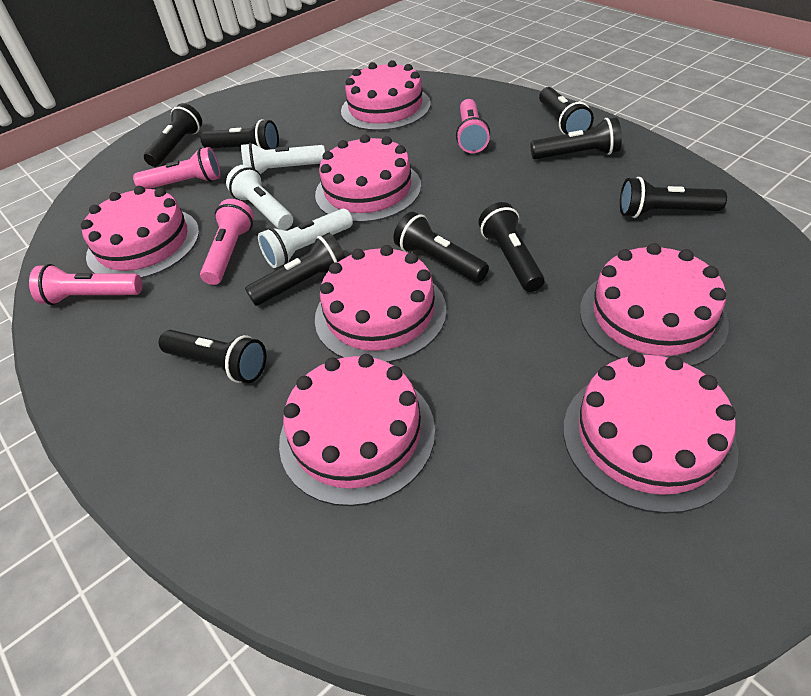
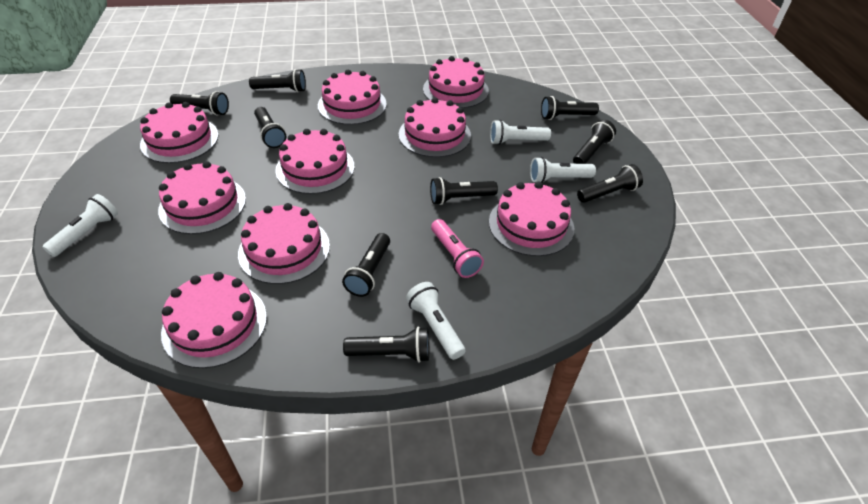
pink cake: 7 -> 9
pink flashlight: 4 -> 1
white flashlight: 3 -> 4

